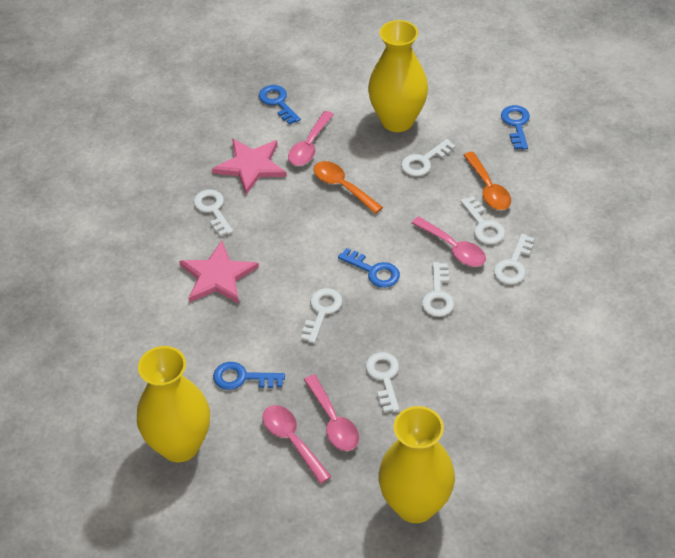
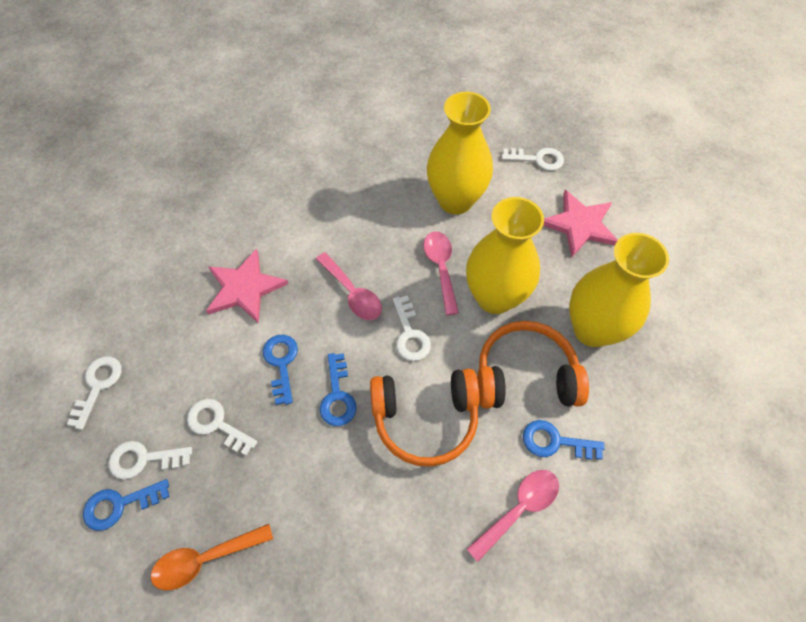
orange headphones: 0 -> 2
orange spoon: 2 -> 1
pink spoon: 4 -> 3
white key: 7 -> 5

